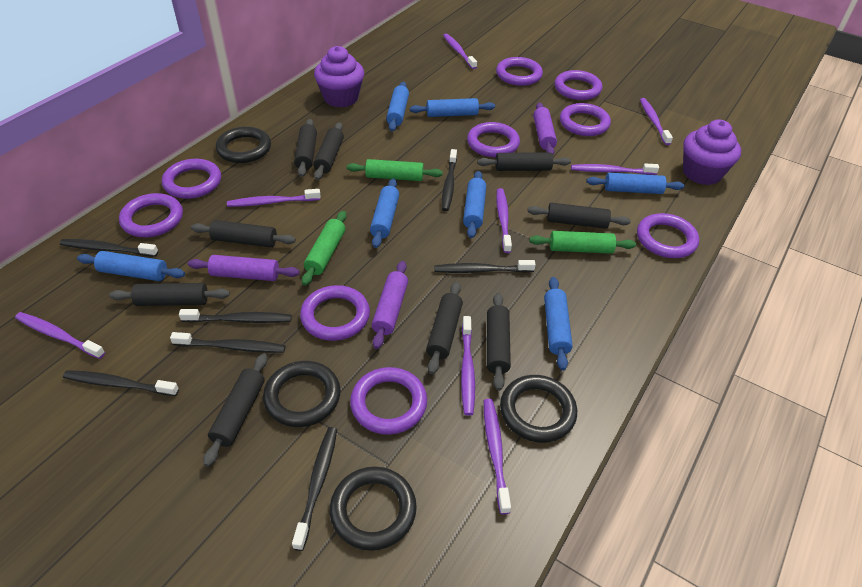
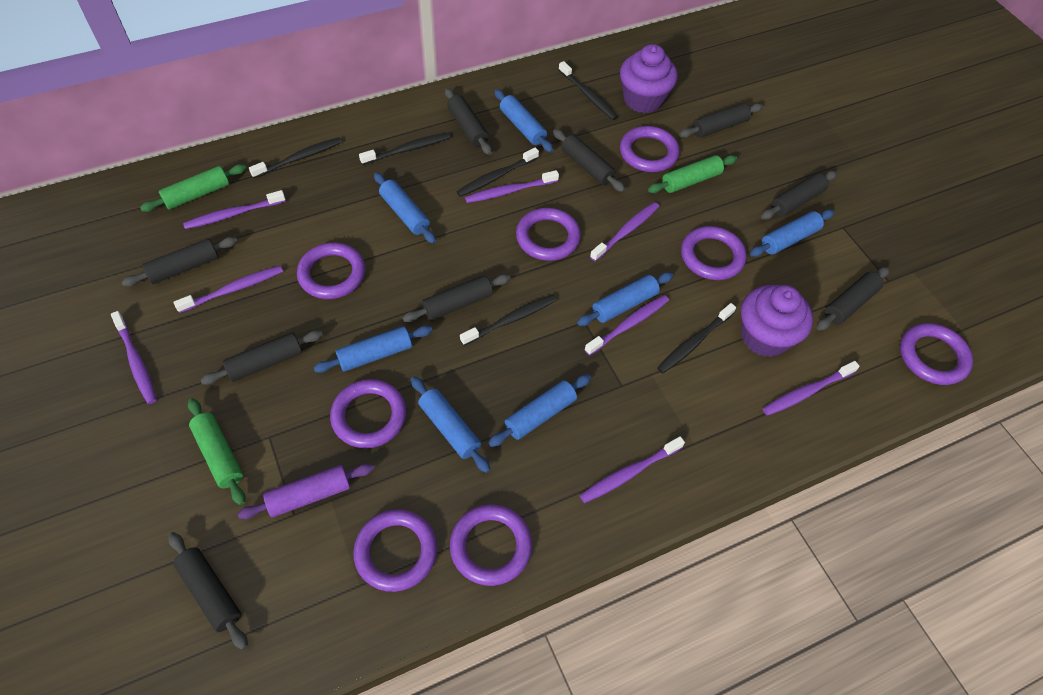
black ring: 4 -> 0
black toothbrush: 7 -> 6
purple ring: 9 -> 8
purple rolling pin: 3 -> 1

